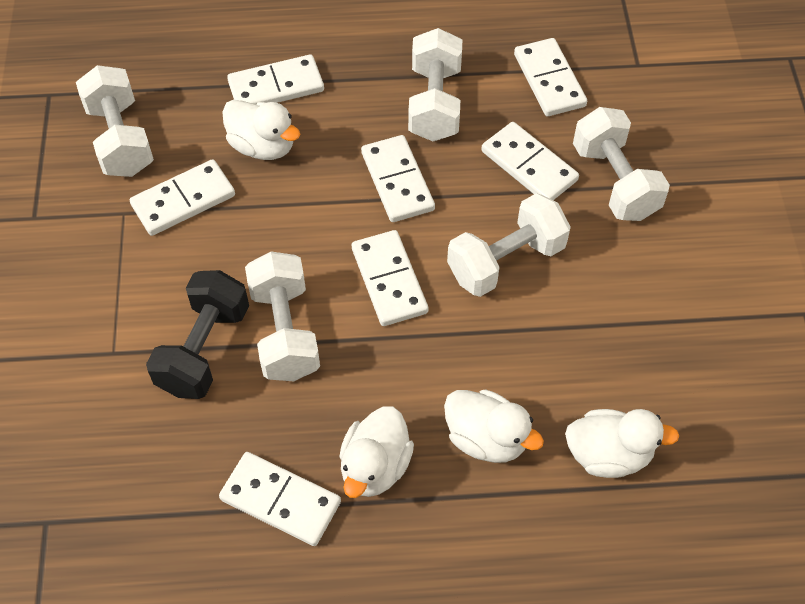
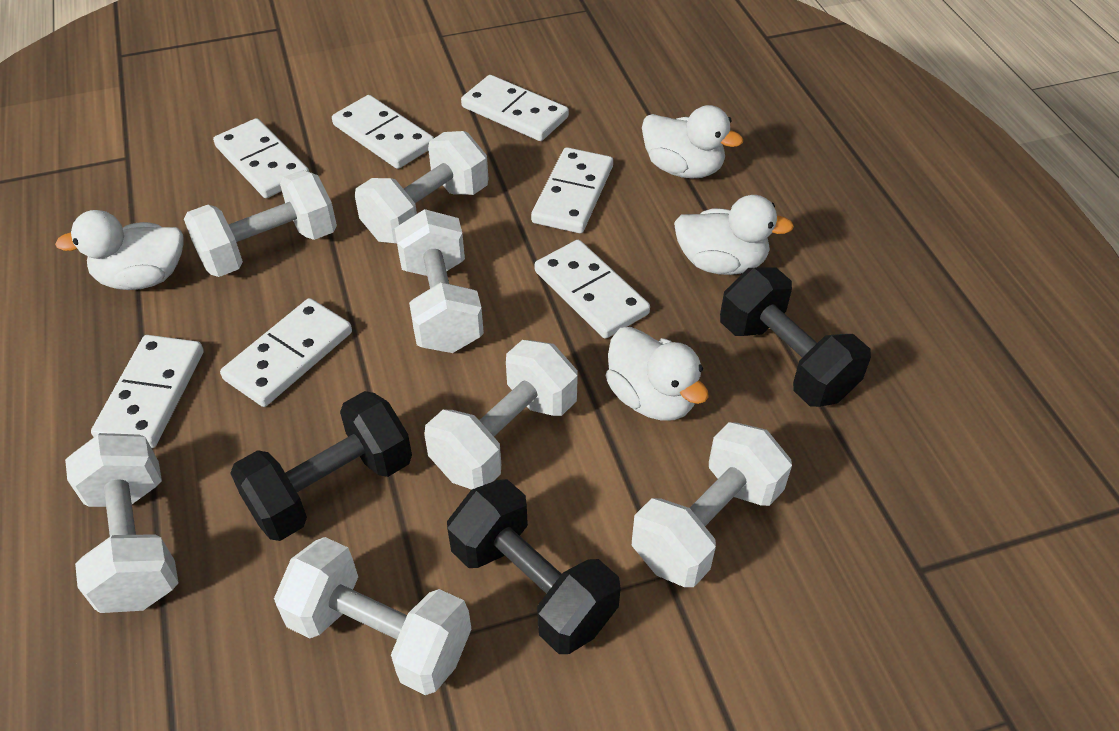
black dumbbell: 1 -> 3
white dumbbell: 5 -> 7

